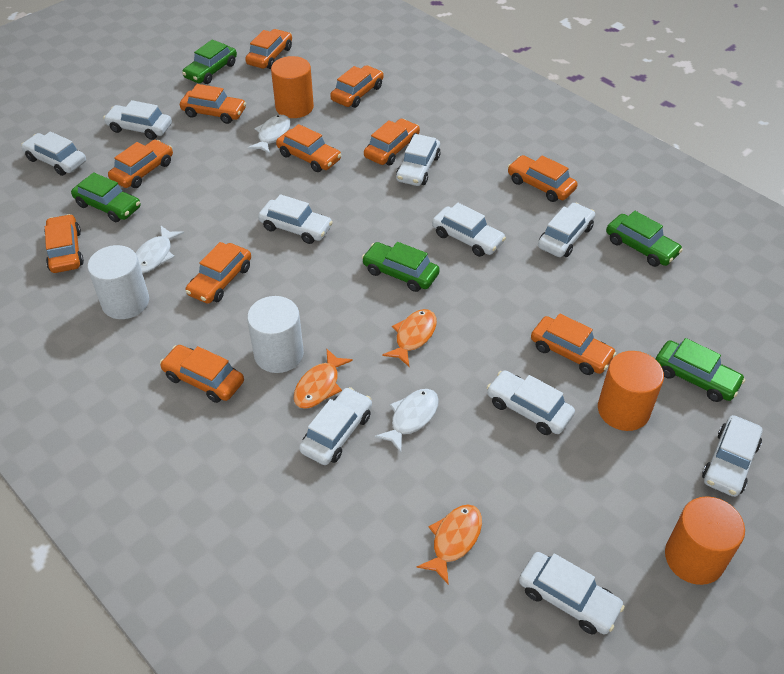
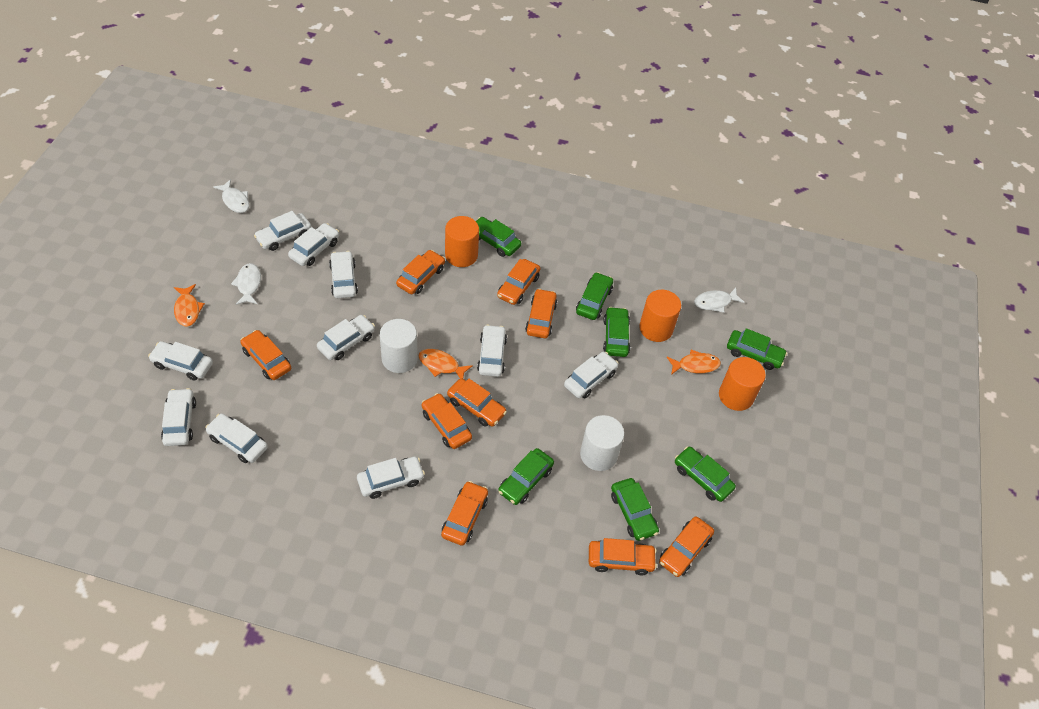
green car: 5 -> 7
orange car: 11 -> 9

